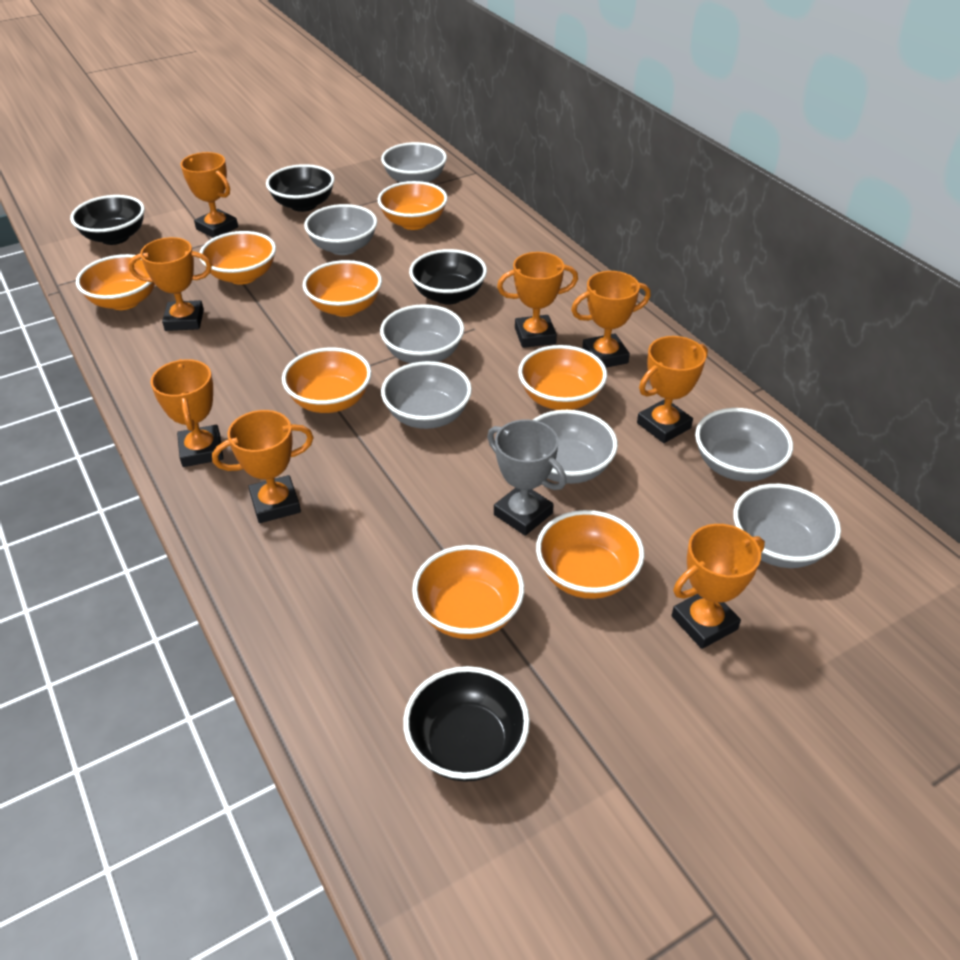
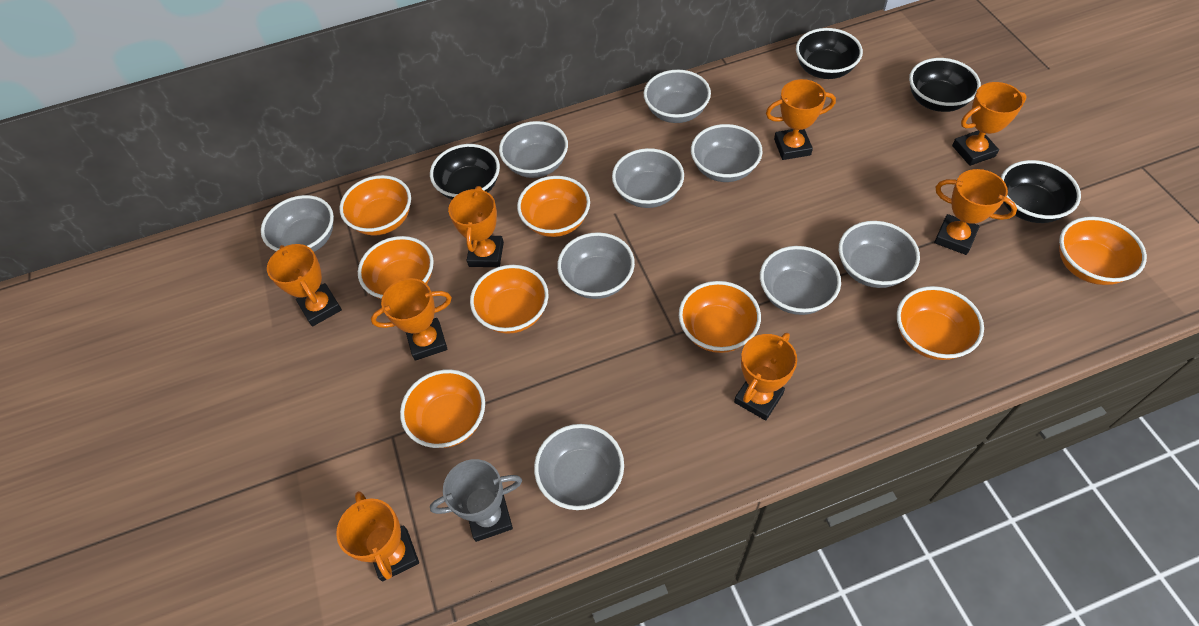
grey bowl: 7 -> 9

